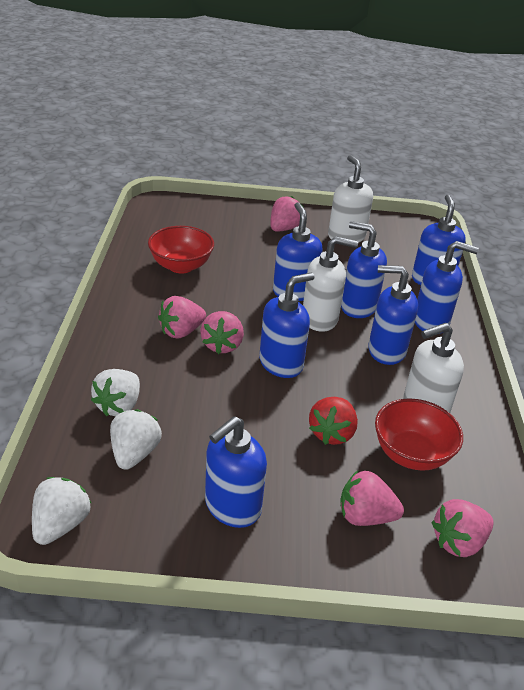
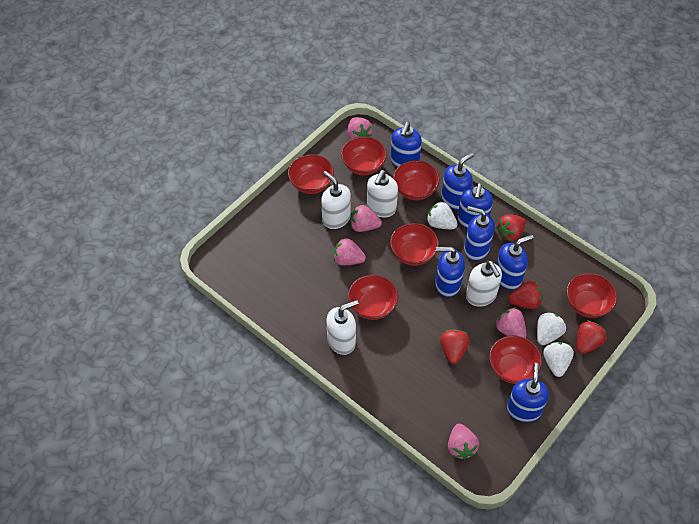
red bowl: 2 -> 7
red strawberry: 1 -> 4
white soap dispenser: 3 -> 4

